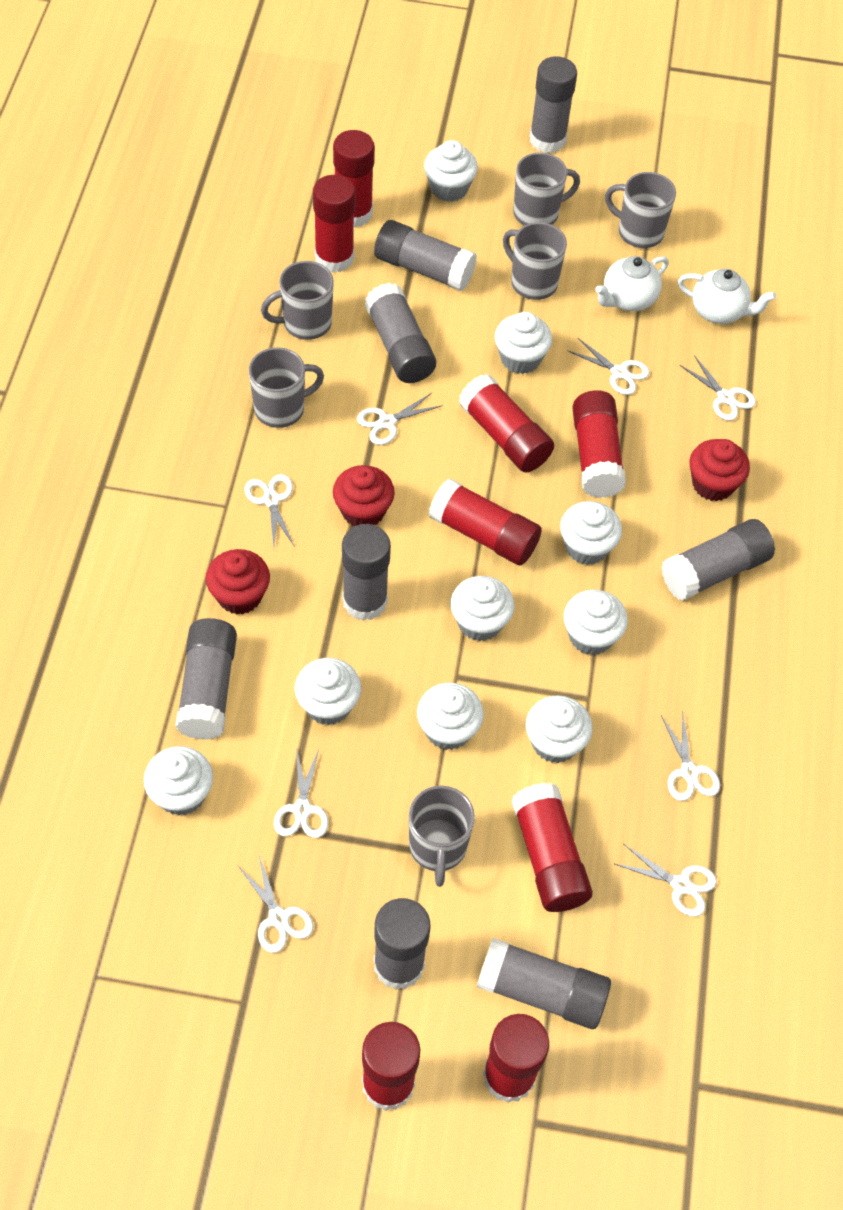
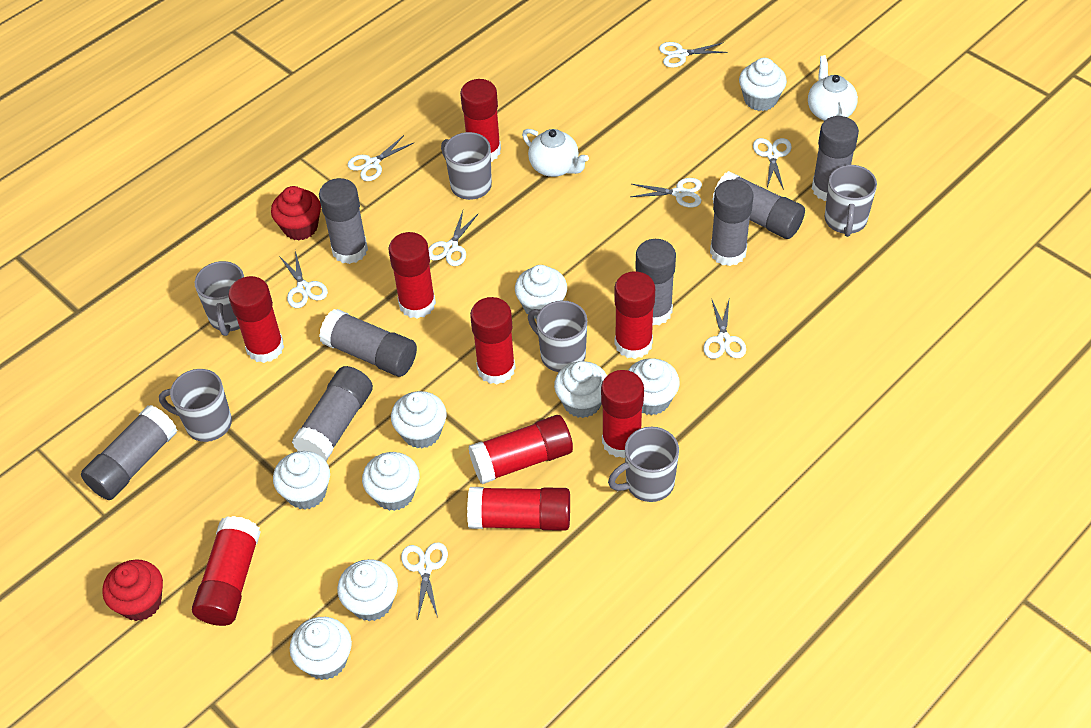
red cupcake: 3 -> 2
red glue stick: 8 -> 9

